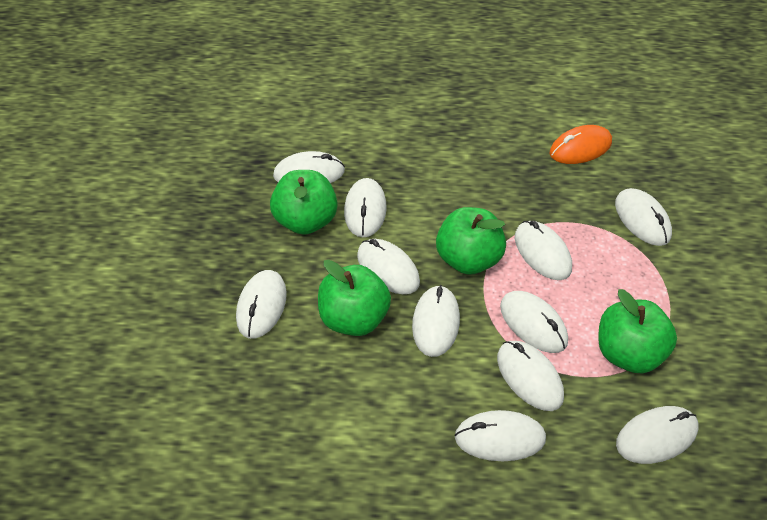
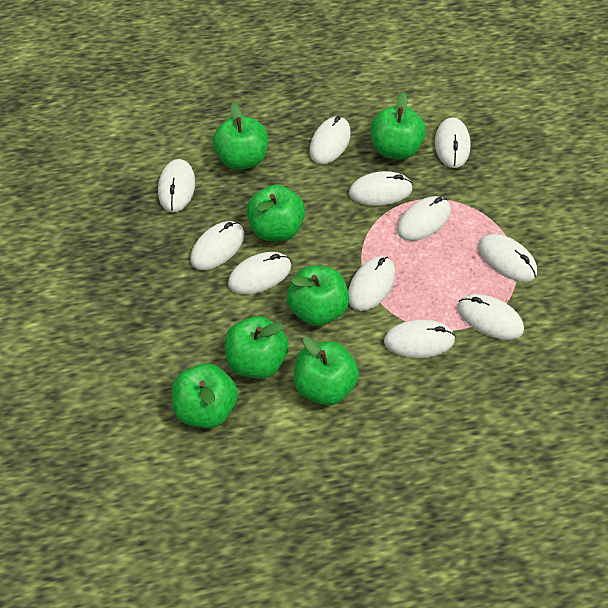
green apple: 4 -> 7
orange mouse: 1 -> 0

